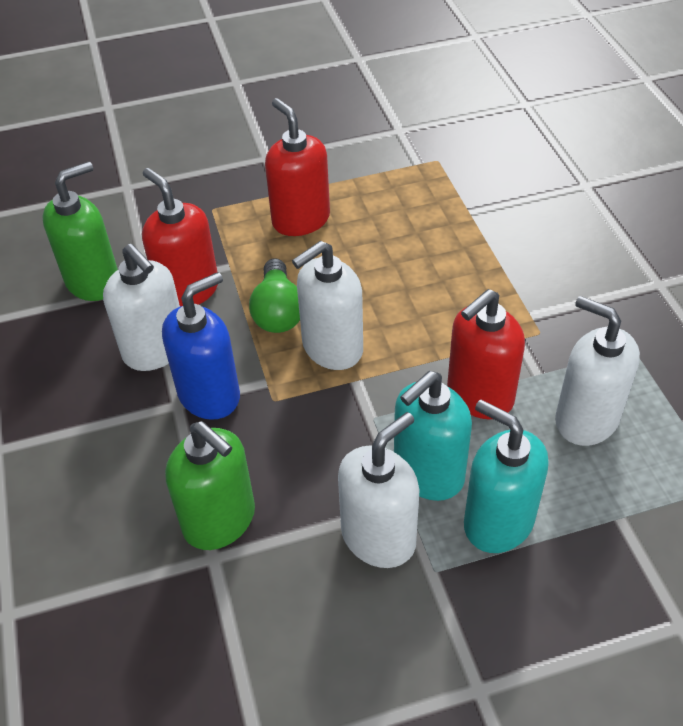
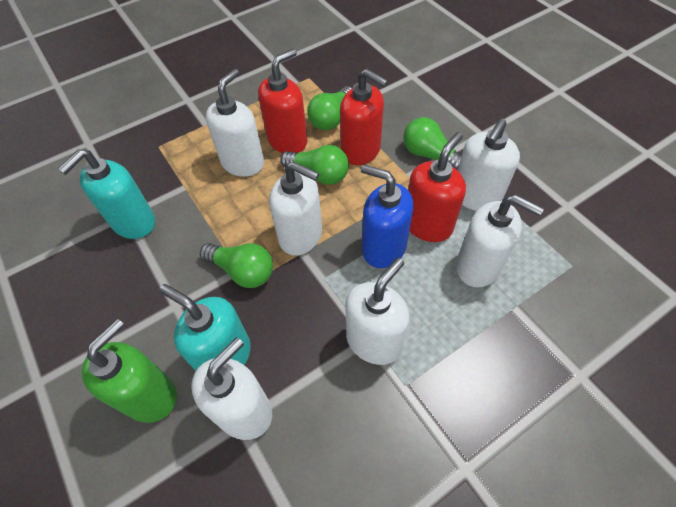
green light bulb: 1 -> 4
green soap dispenser: 2 -> 1
white soap dispenser: 4 -> 6

